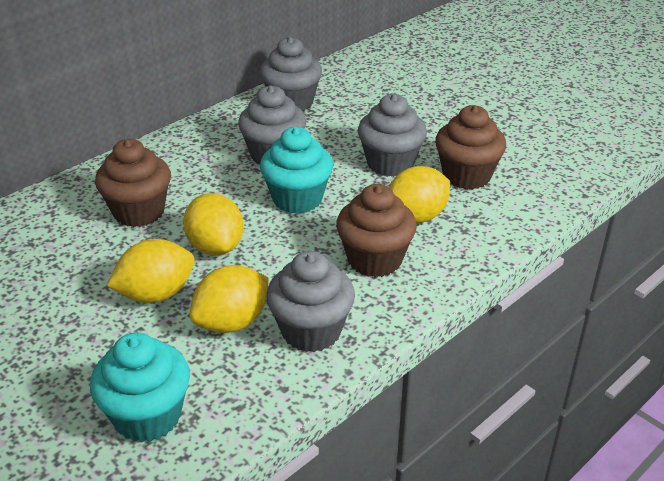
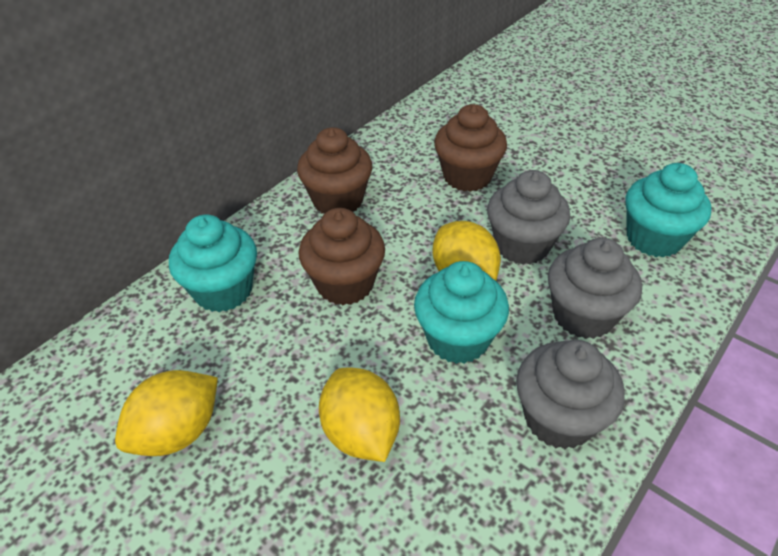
grey cupcake: 4 -> 3
turquoise cupcake: 2 -> 3
yellow lemon: 4 -> 3

